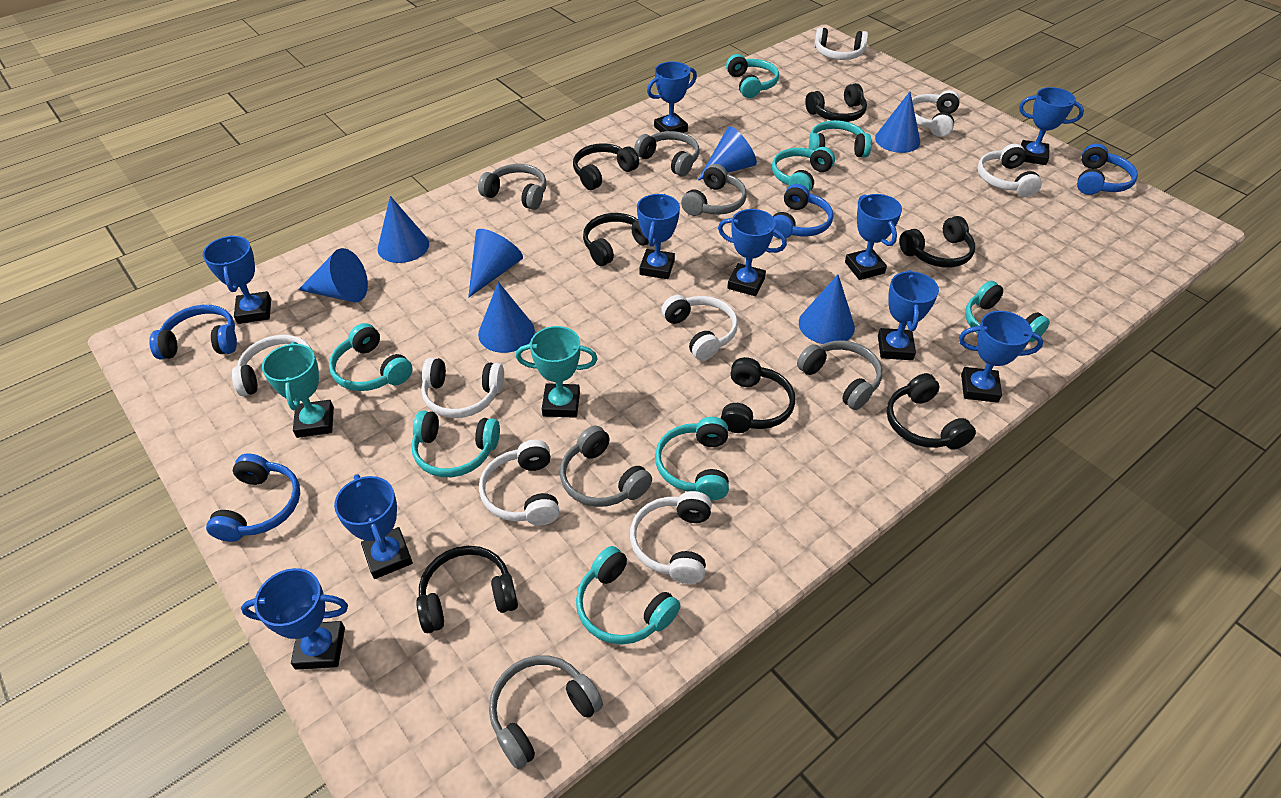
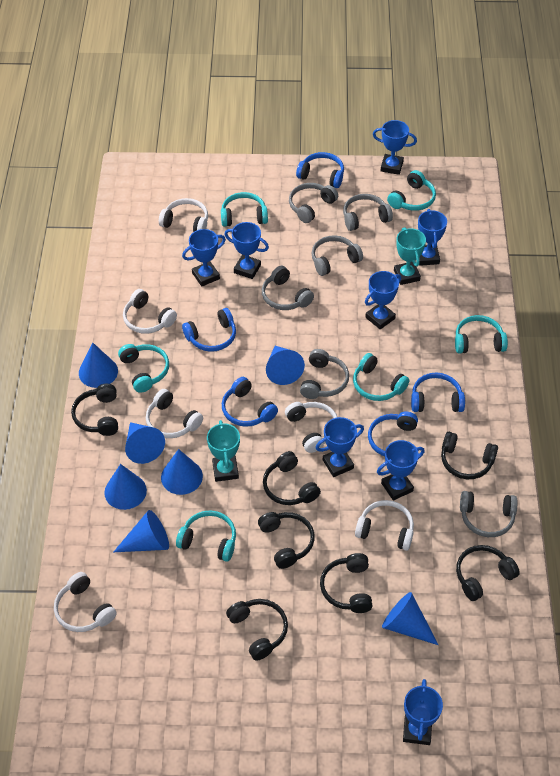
blue headphones: 4 -> 5
blue trophy: 10 -> 8
turquoise headphones: 8 -> 6
white headphones: 8 -> 6

